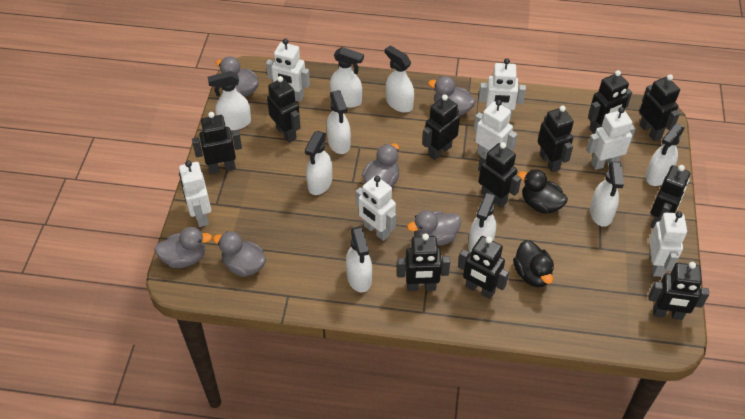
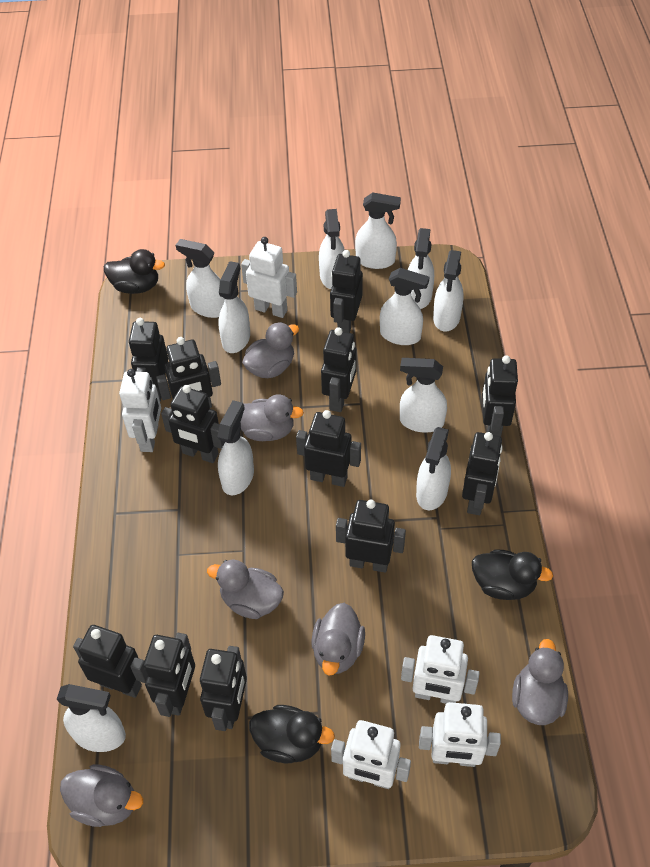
black duck: 2 -> 3
black robot: 11 -> 12
white robot: 7 -> 5
white spray bottle: 9 -> 11

